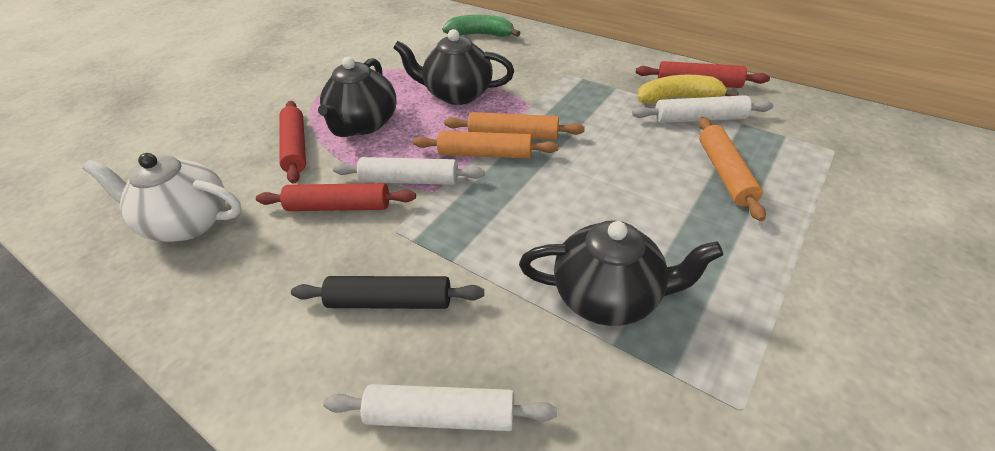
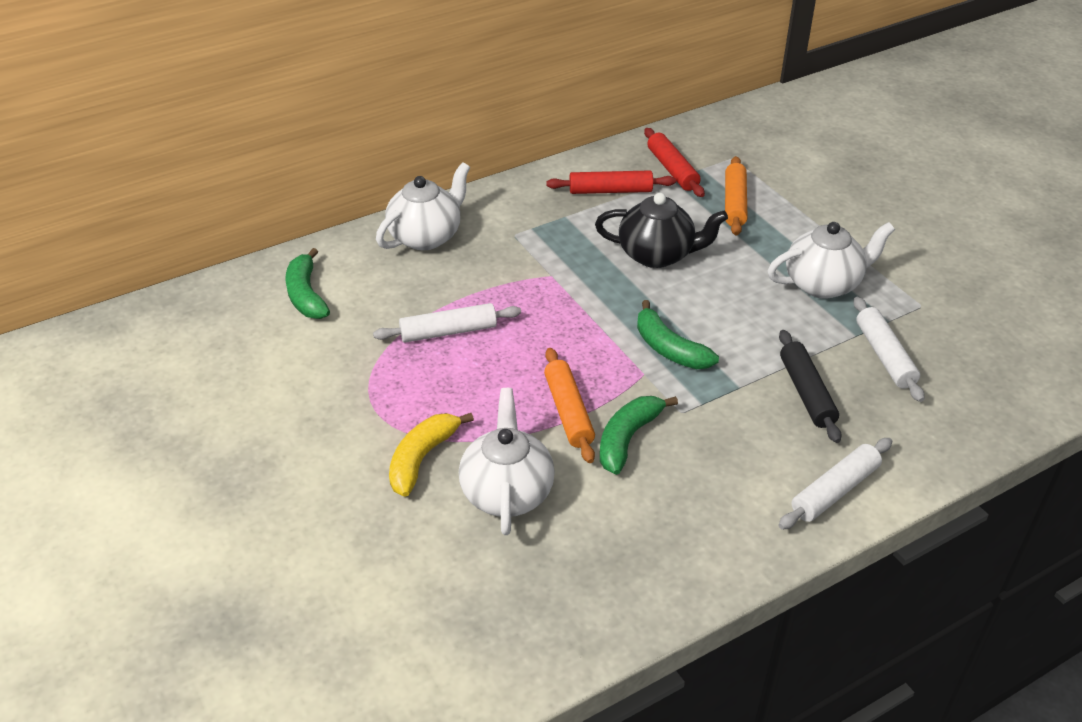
black teapot: 3 -> 1
green banana: 1 -> 3
orange rolling pin: 3 -> 2
red rolling pin: 3 -> 2
white teapot: 1 -> 3

